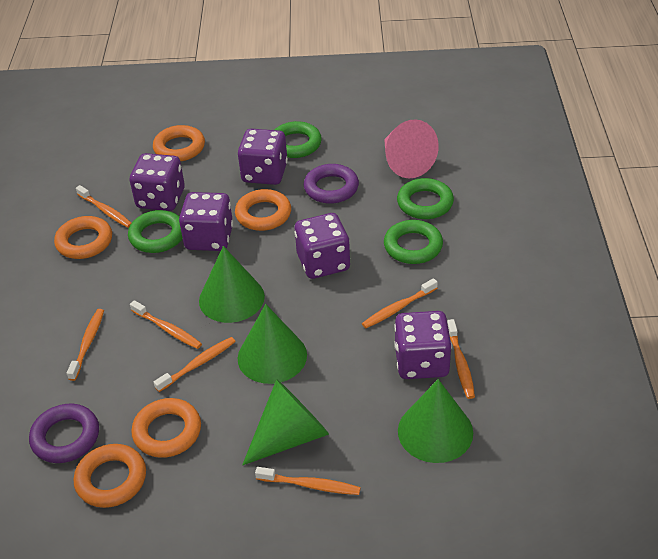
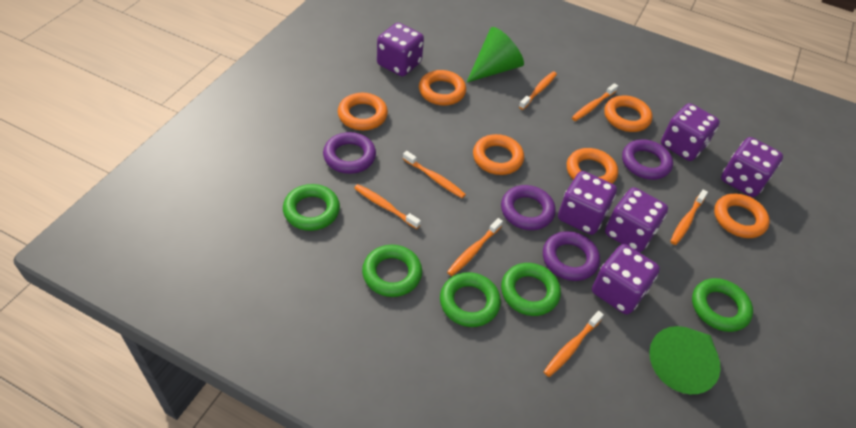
green cone: 4 -> 2
green ring: 4 -> 5
orange ring: 5 -> 6
pink cone: 1 -> 0
purple dice: 5 -> 6
purple ring: 2 -> 4

